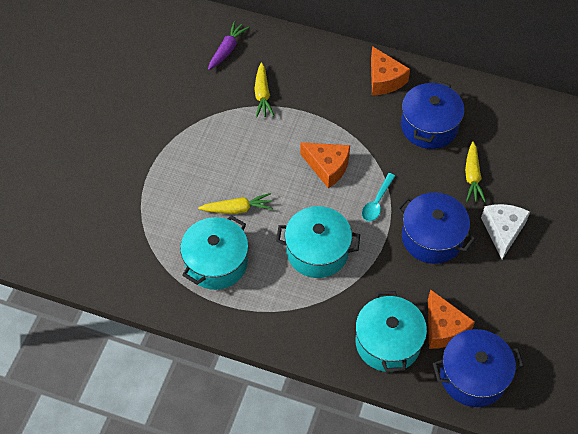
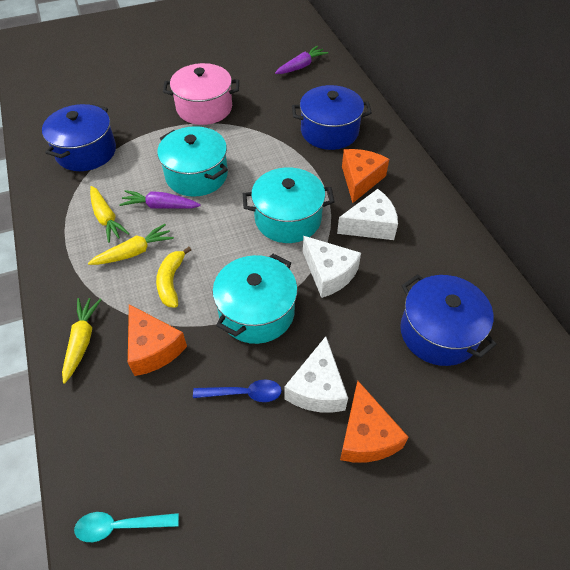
blue spoon: 0 -> 1
pink pot: 0 -> 1
purple carrot: 1 -> 2
white cheese: 1 -> 3
yellow banana: 0 -> 1

